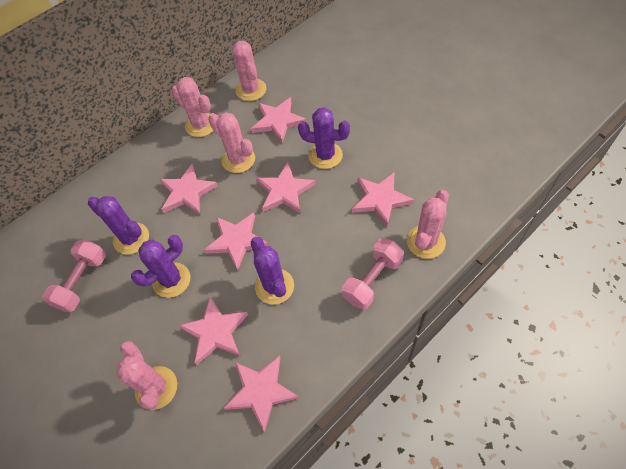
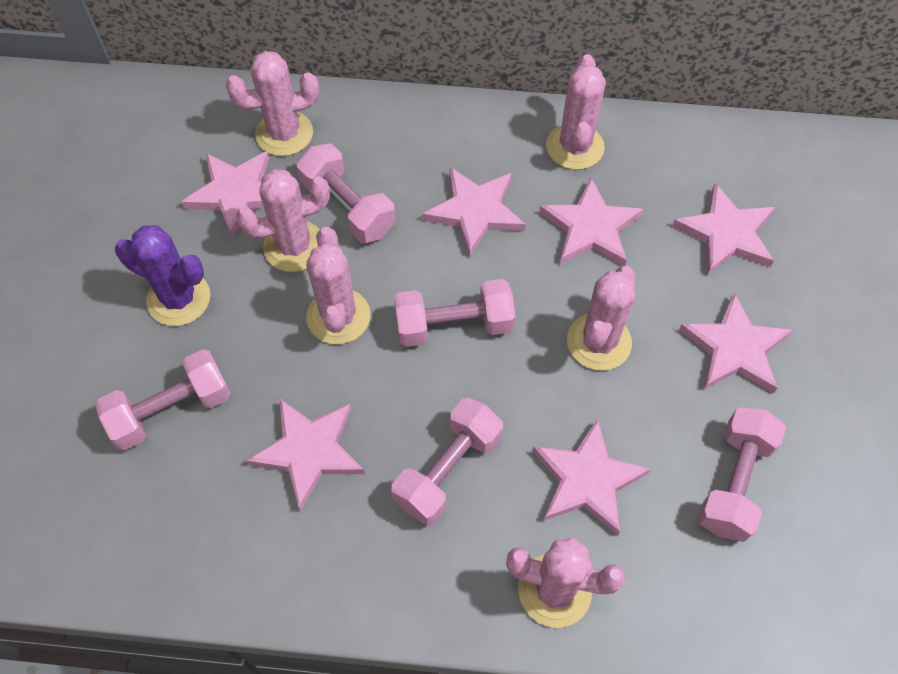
pink cactus: 5 -> 6
pink dumbbell: 2 -> 5
purple cactus: 4 -> 1

